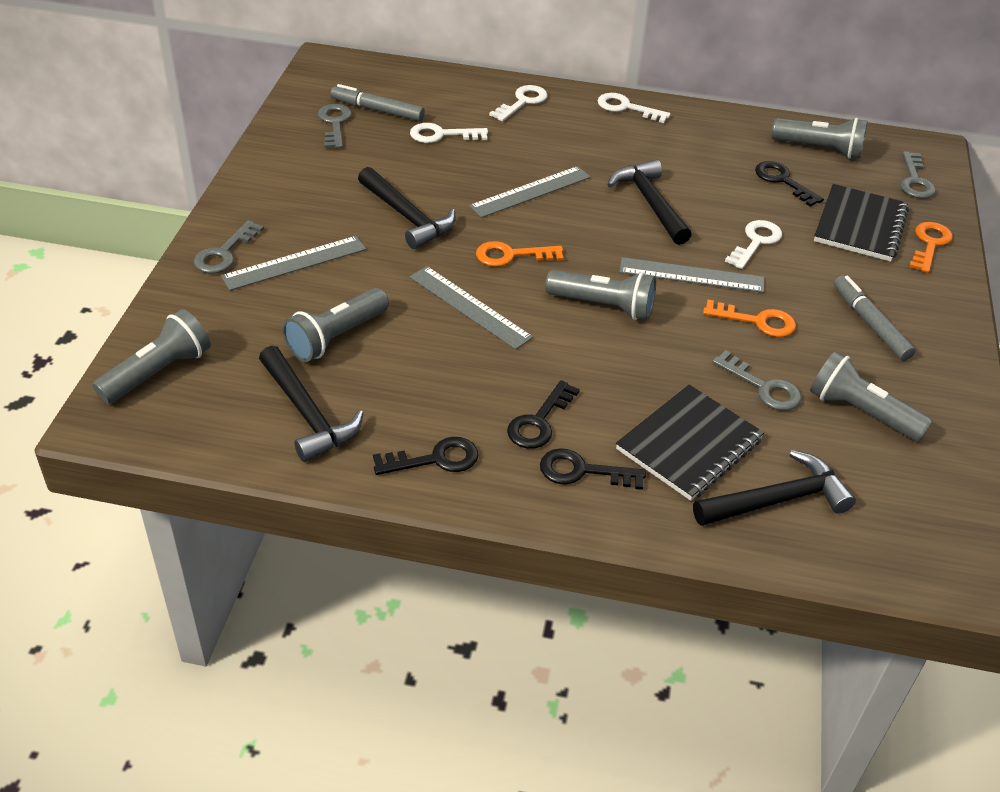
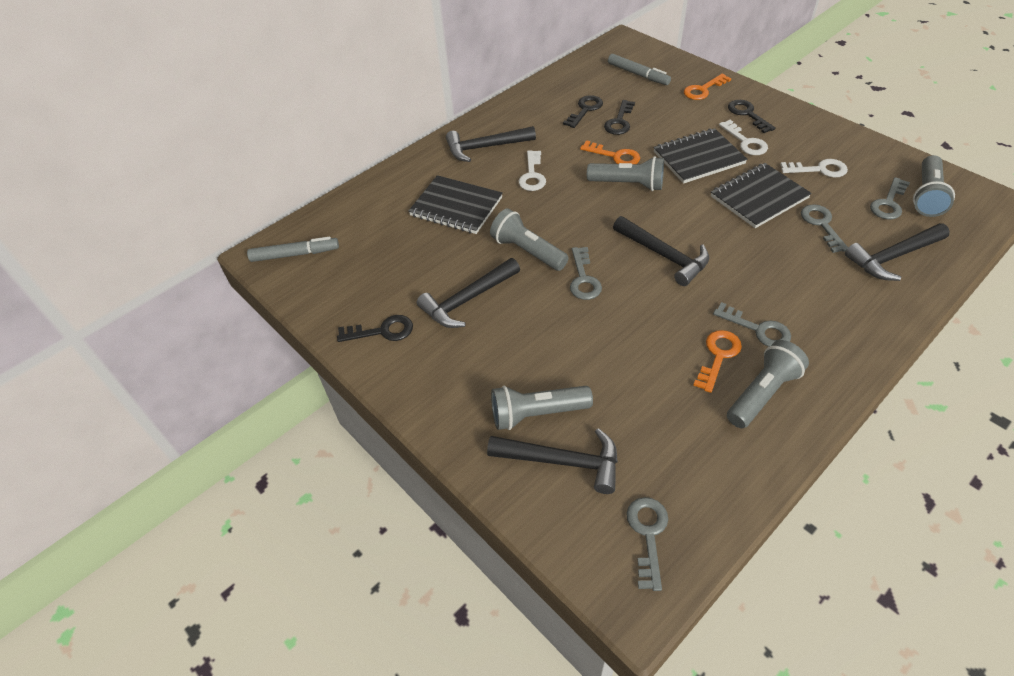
black hammer: 4 -> 5
black notebook: 2 -> 3
grey key: 4 -> 5
grey ruler: 4 -> 0
white key: 4 -> 3

